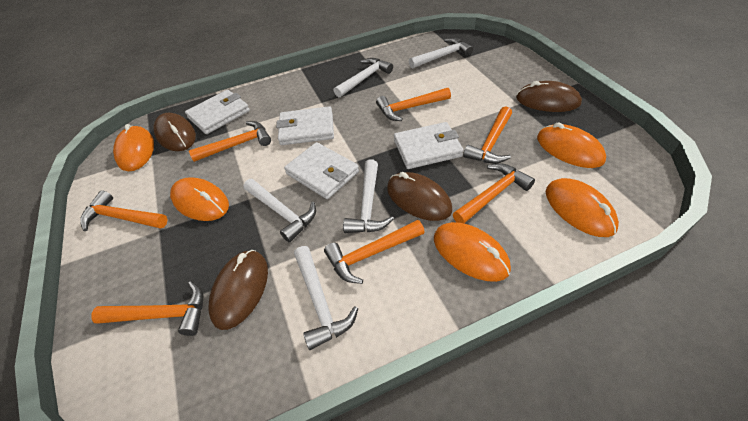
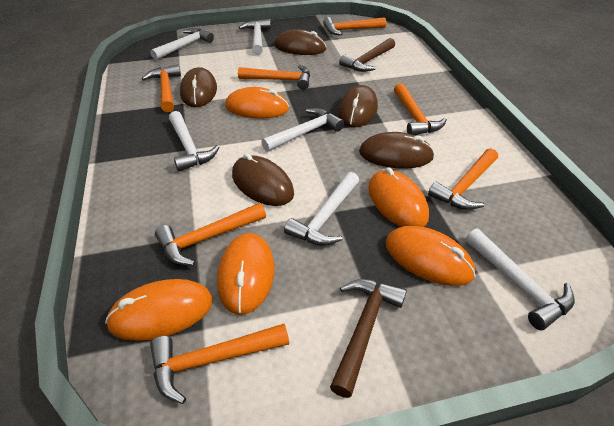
brown hammer: 0 -> 2
brown mouse: 4 -> 5
white hammer: 5 -> 6
white wallet: 4 -> 0

